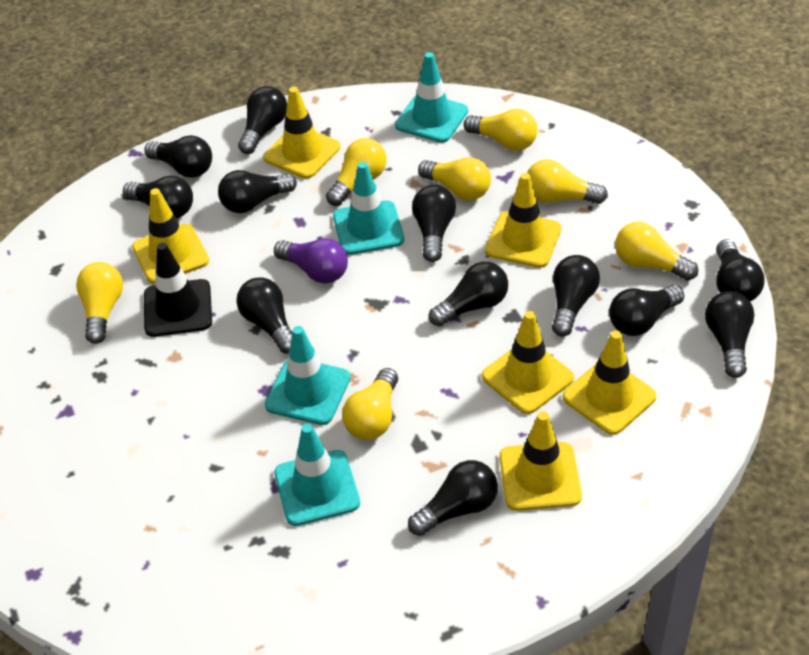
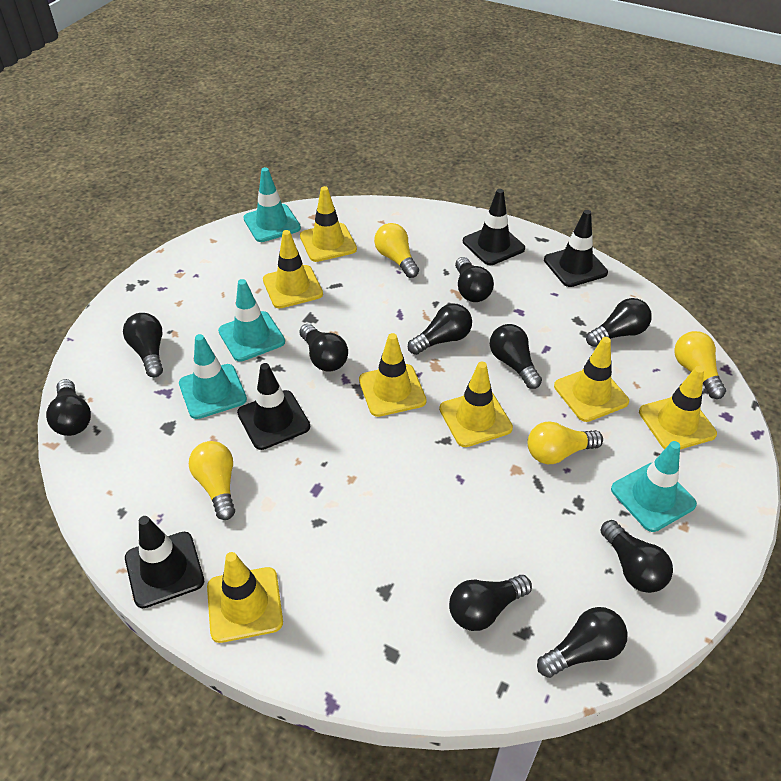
black light bulb: 12 -> 10
black traffic cone: 1 -> 4
purple light bulb: 1 -> 0
yellow light bulb: 7 -> 4
yellow traffic cone: 6 -> 7

